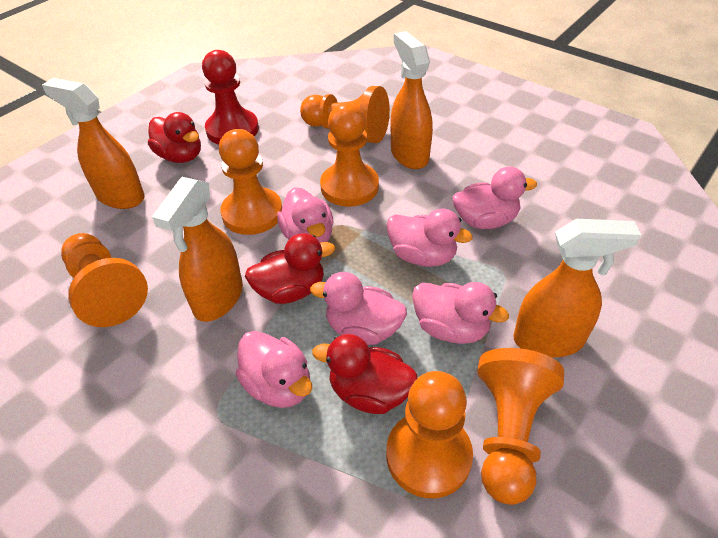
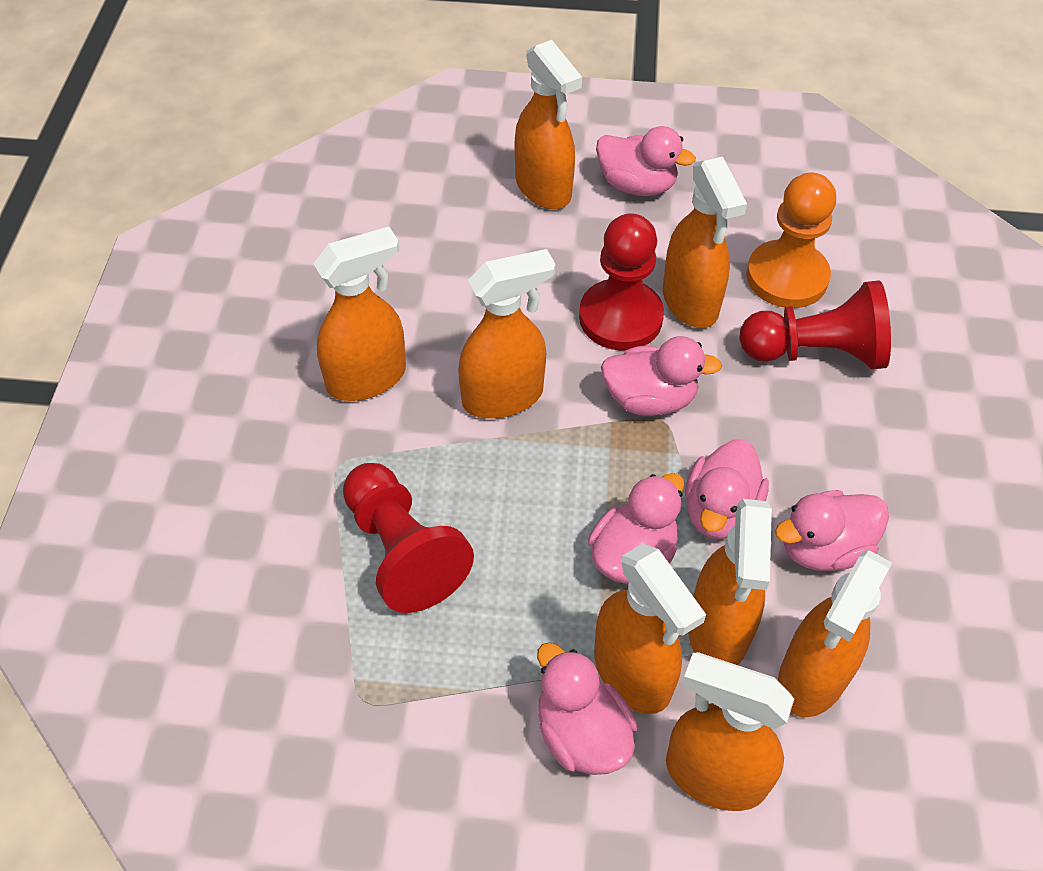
orange pawn: 6 -> 1
orange spray bottle: 4 -> 8
red duck: 3 -> 0
red pawn: 1 -> 3

